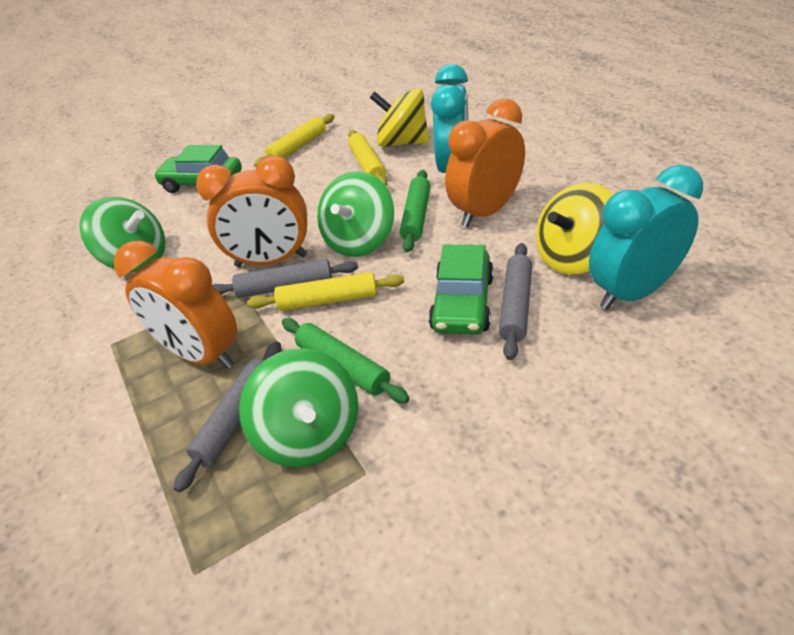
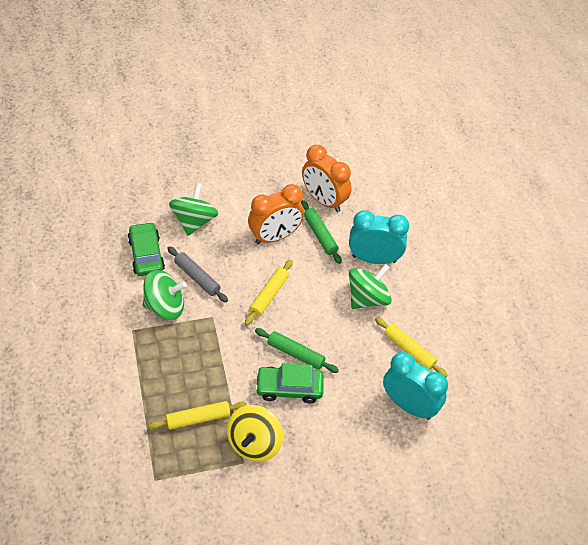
grey rolling pin: 3 -> 1
orange clock: 3 -> 2
yellow spinning top: 2 -> 1

